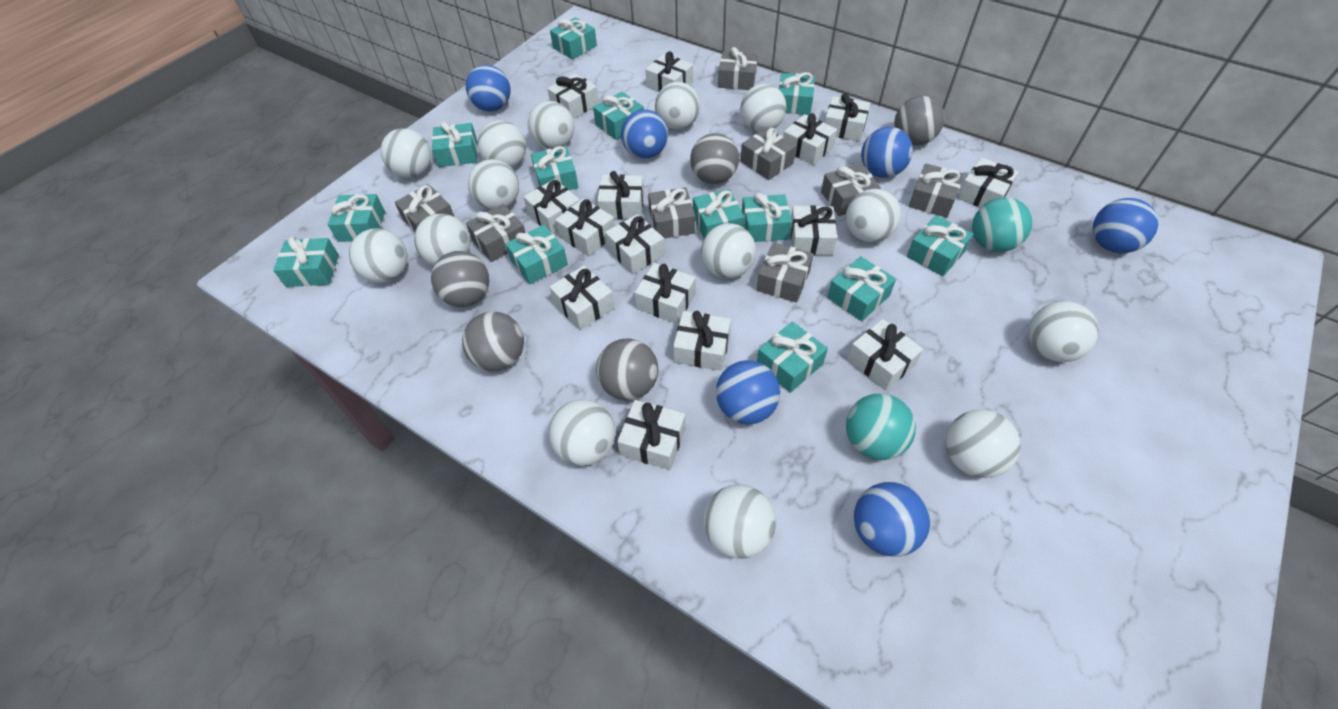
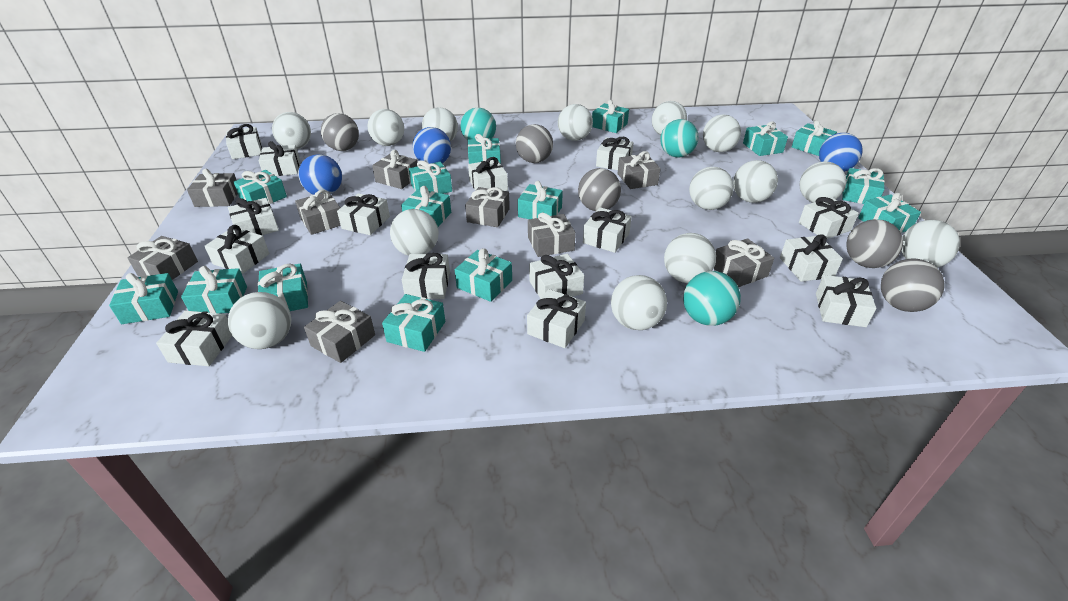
blue ball: 6 -> 3
grey gift: 8 -> 9
turquoise ball: 2 -> 3
turquoise gift: 13 -> 15

